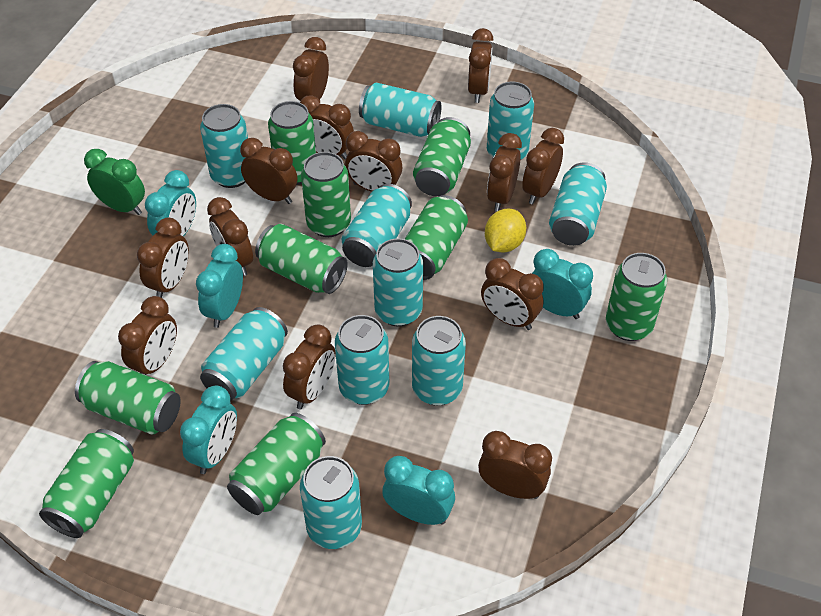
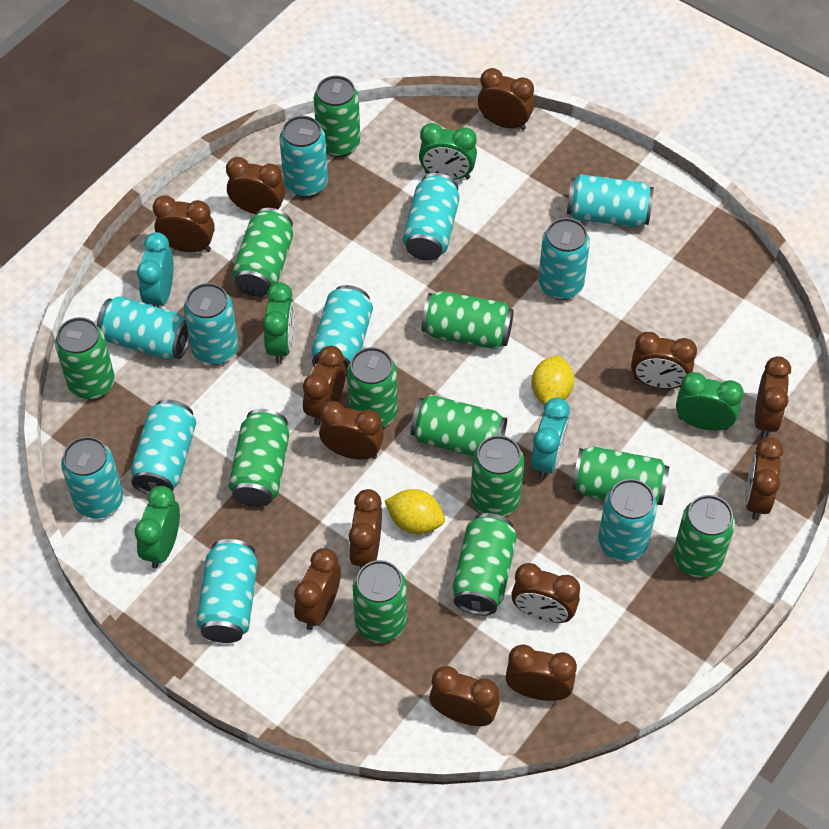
green can: 9 -> 12
green clock: 1 -> 4
turquoise can: 10 -> 11
turquoise clock: 5 -> 2
yellow lemon: 1 -> 2

